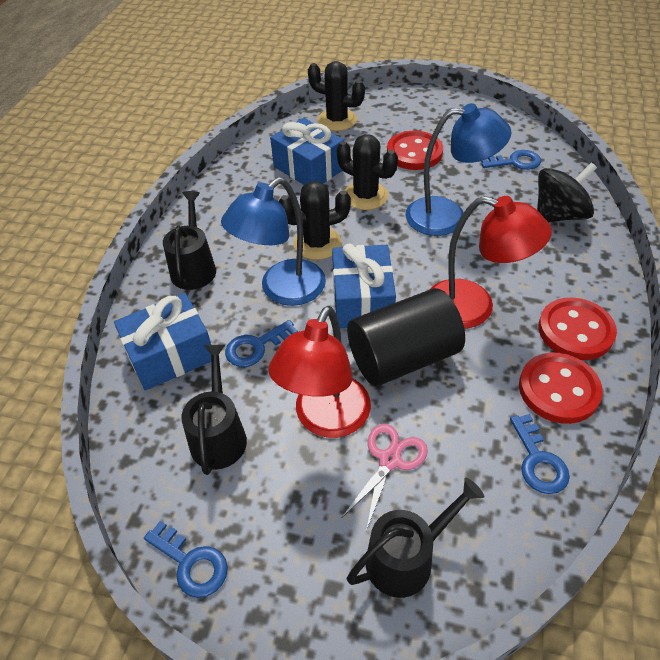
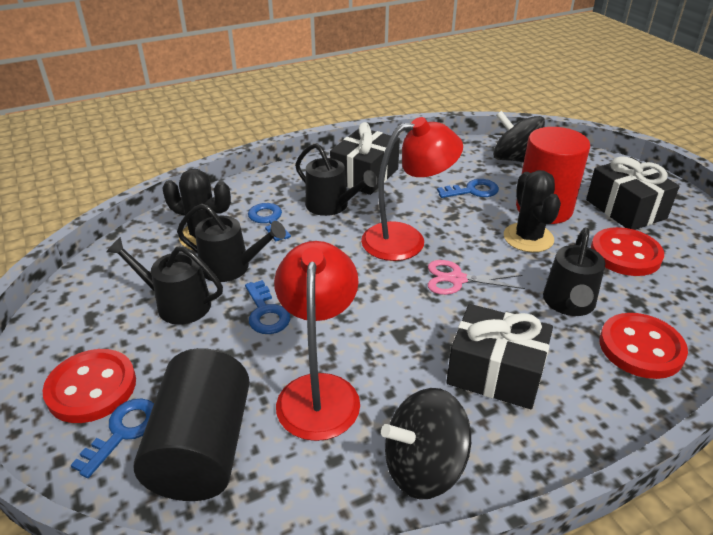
black cactus: 3 -> 2
black gift: 0 -> 3
black spinning top: 1 -> 2
black watering can: 3 -> 4
blue gift: 3 -> 0
blue lamp: 2 -> 0
red cylinder: 0 -> 1

